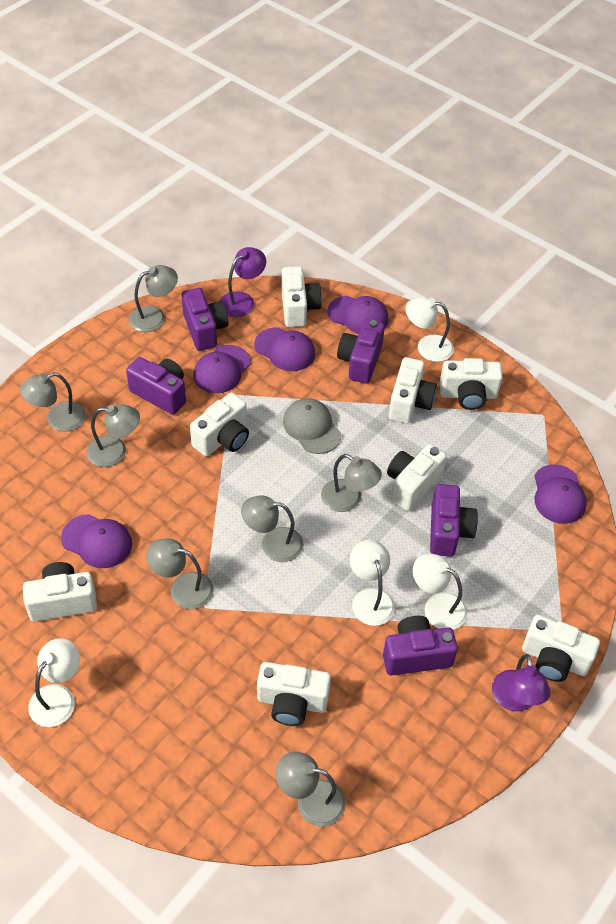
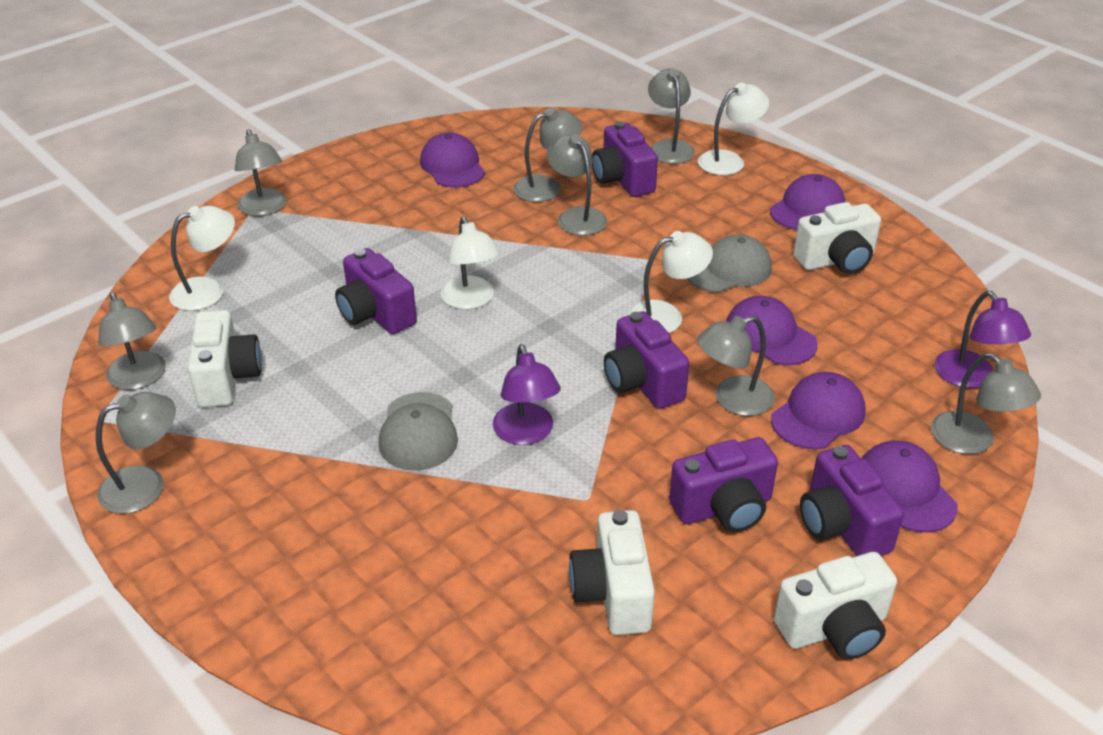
grey cap: 1 -> 2
grey lamp: 7 -> 8
white camera: 8 -> 4

